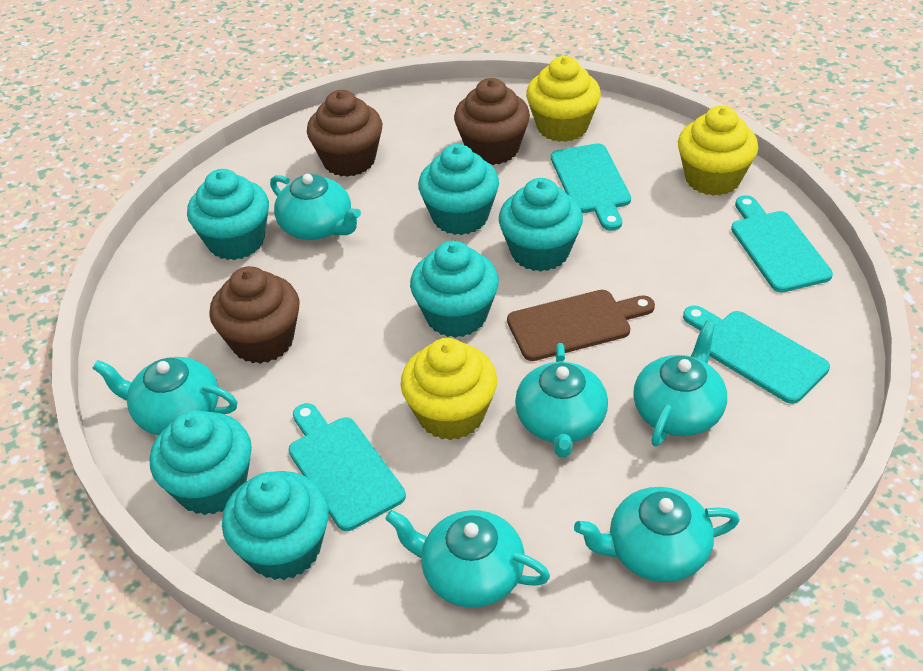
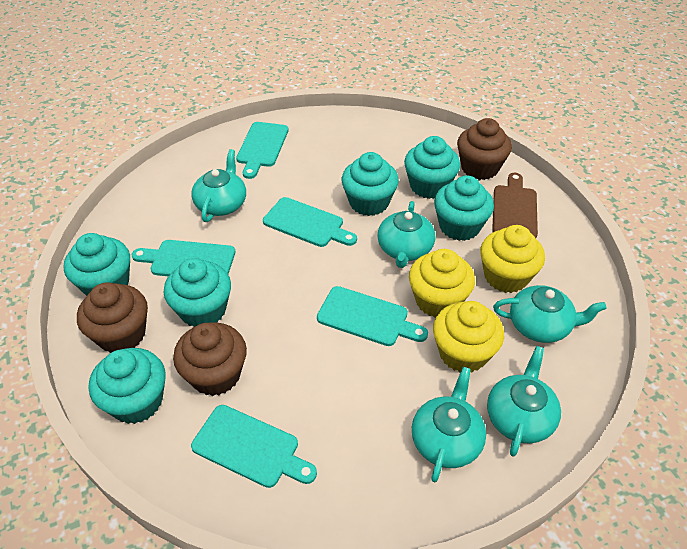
turquoise cutting board: 4 -> 5
turquoise teapot: 6 -> 5

